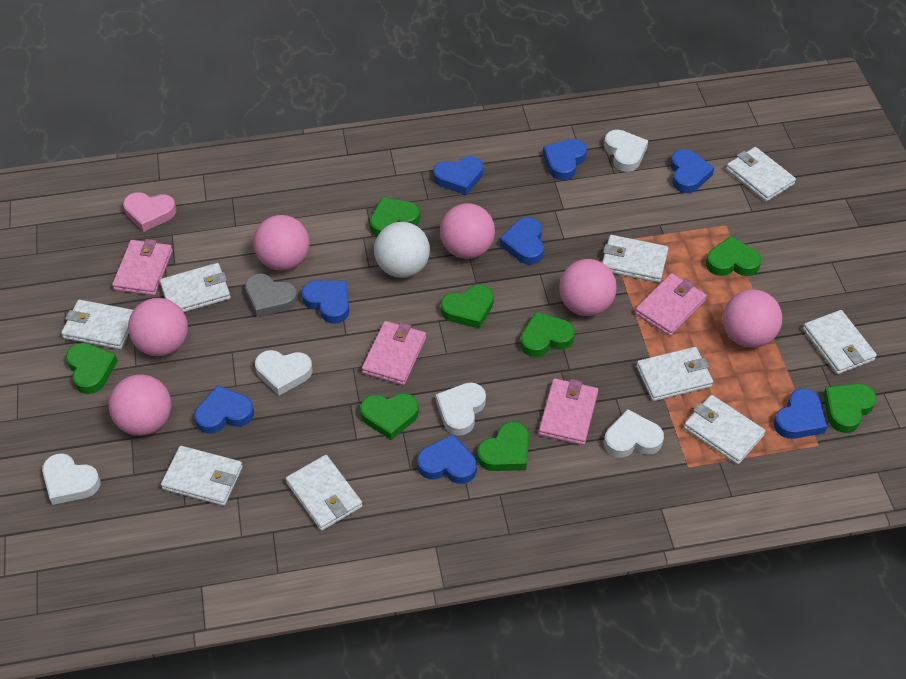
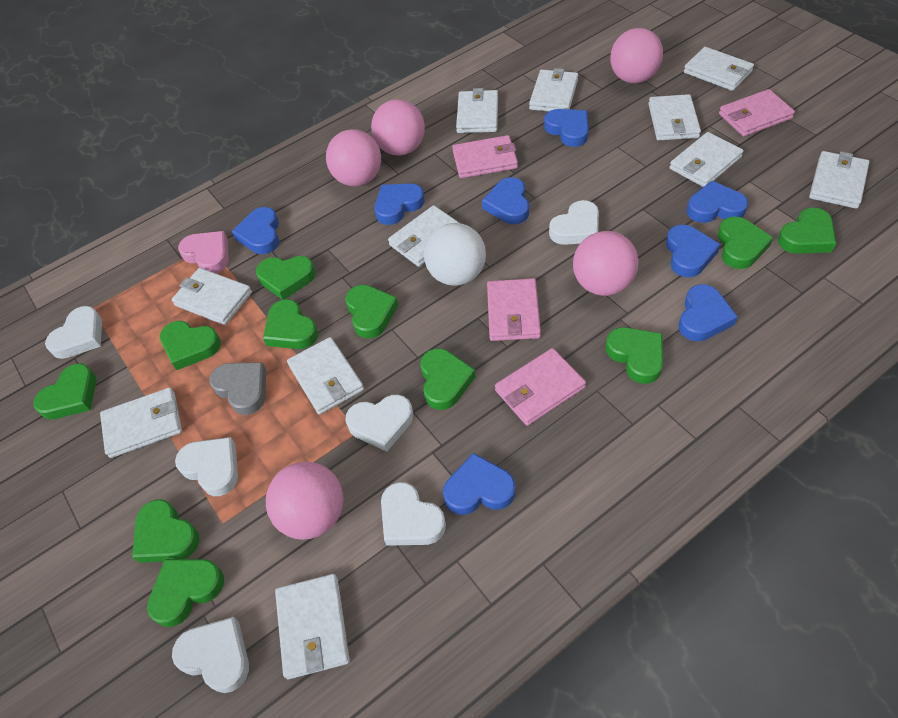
green heart: 8 -> 11
pink ball: 6 -> 5
white heart: 5 -> 6
white wallet: 9 -> 11

